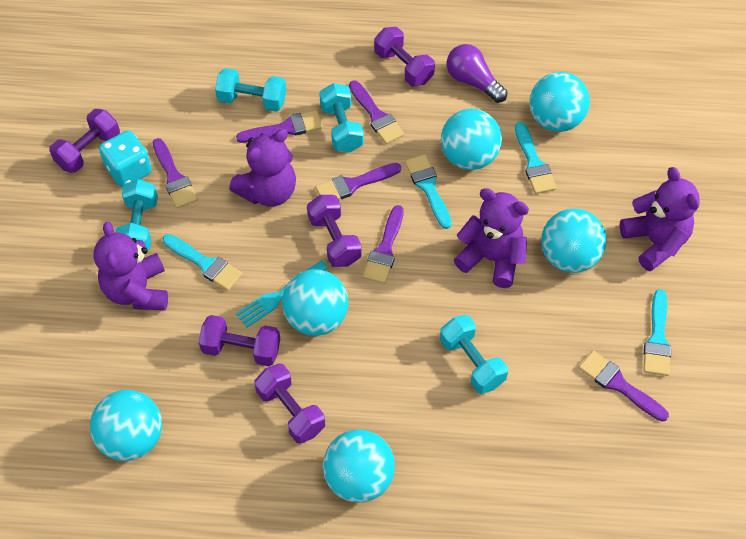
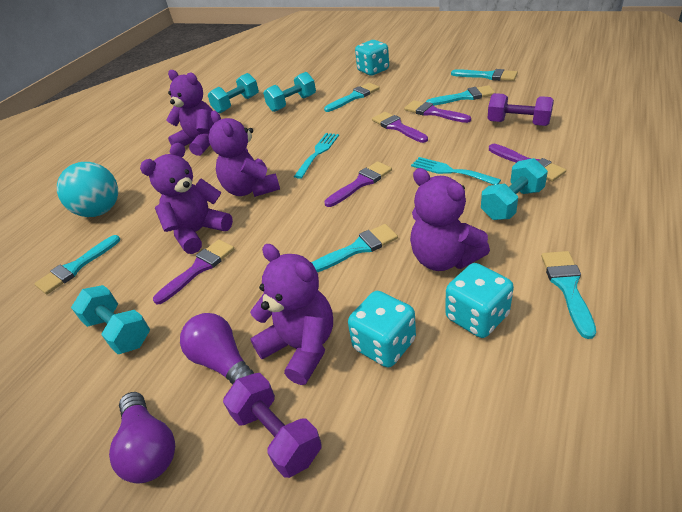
purple brush: 6 -> 5
purple dumbbell: 5 -> 2
purple light bulb: 1 -> 2
purple teddy bear: 4 -> 5
turquoise ball: 6 -> 1
turquoise brush: 4 -> 6
turquoise dice: 1 -> 3
turquoise fork: 1 -> 2

